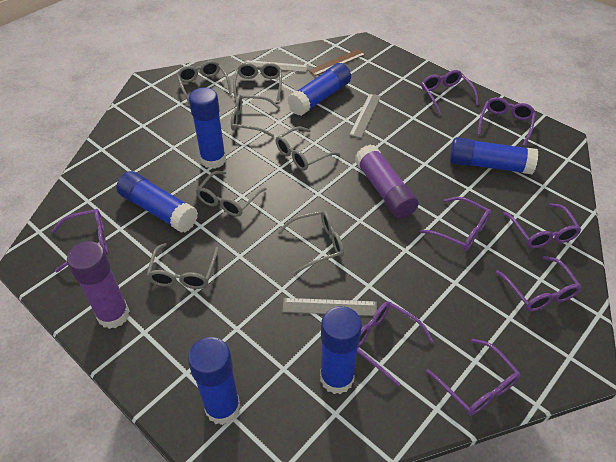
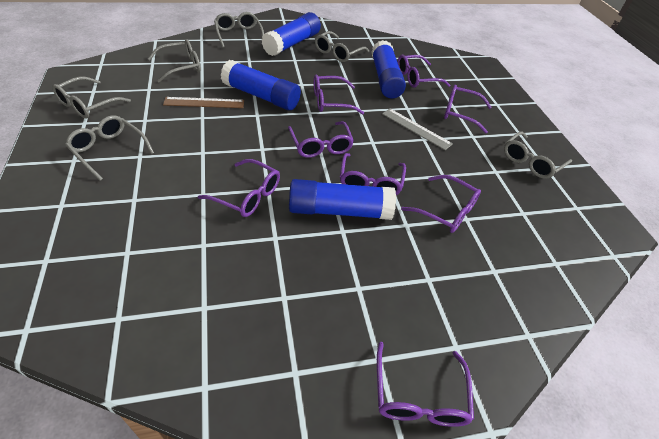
blue glue stick: 6 -> 4
grey glasses: 7 -> 6
grey ruler: 3 -> 1
purple glue stick: 2 -> 0

